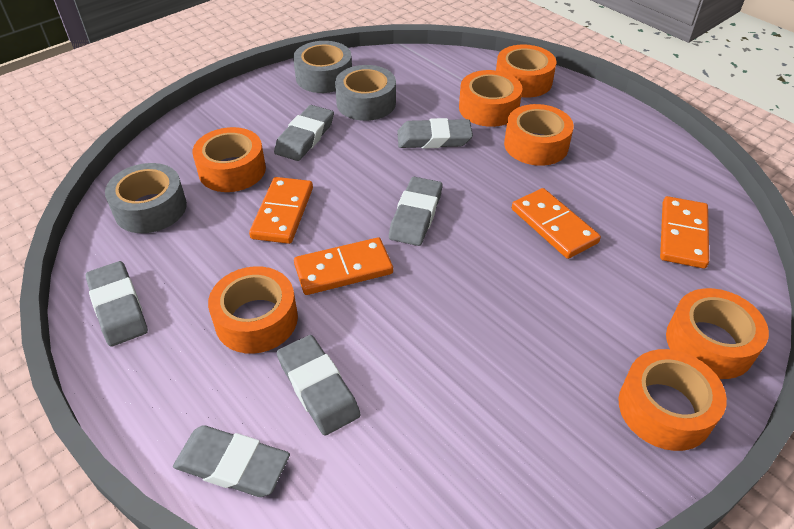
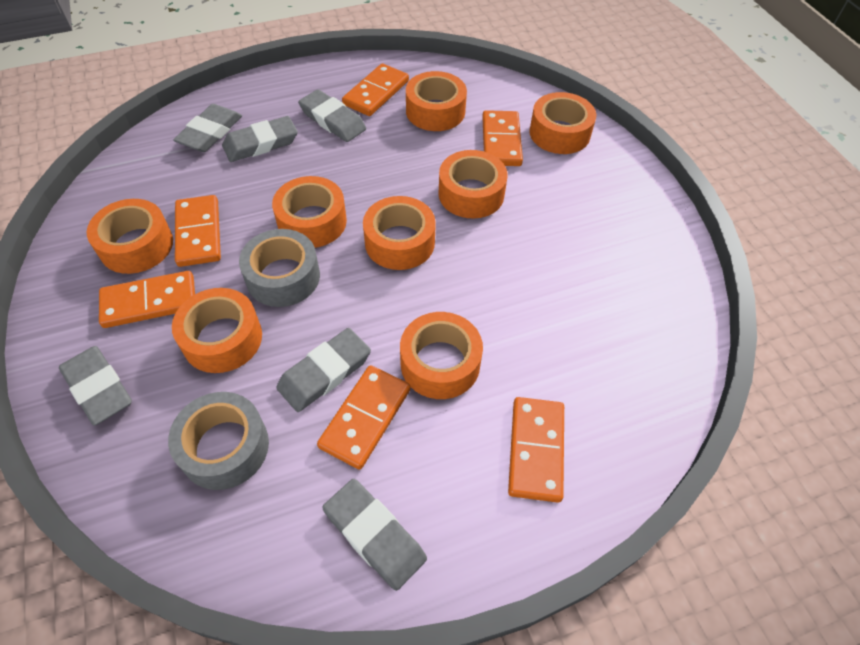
grey tape: 3 -> 2
orange domino: 4 -> 6
orange tape: 7 -> 8

